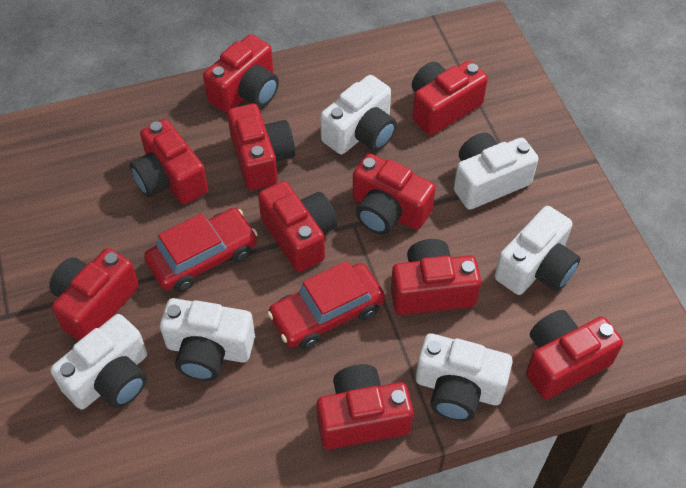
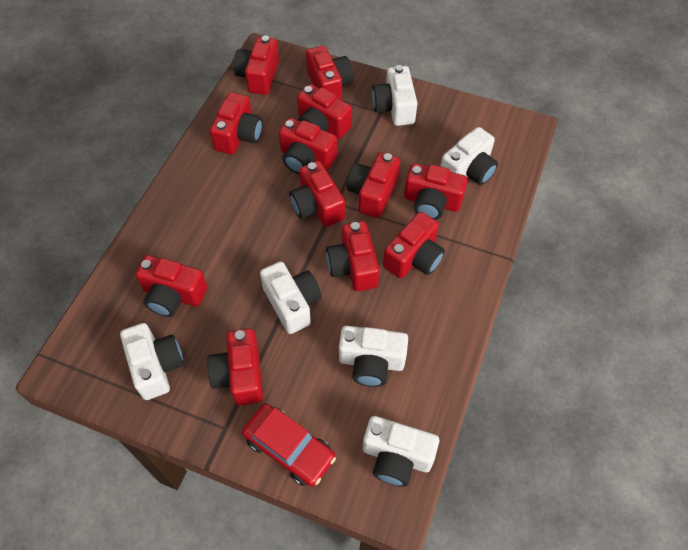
red camera: 10 -> 12
red car: 2 -> 1

